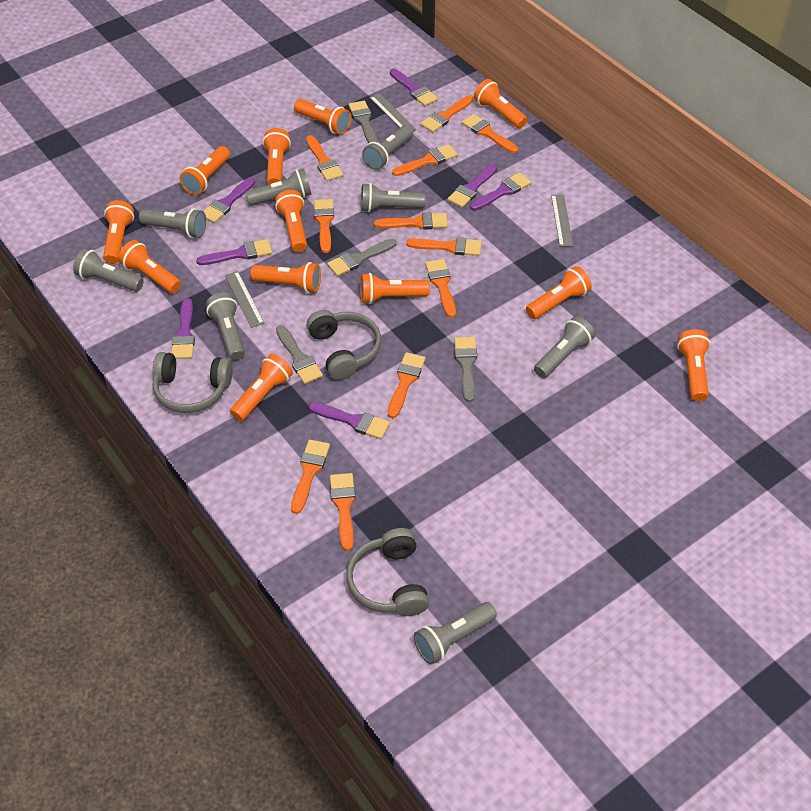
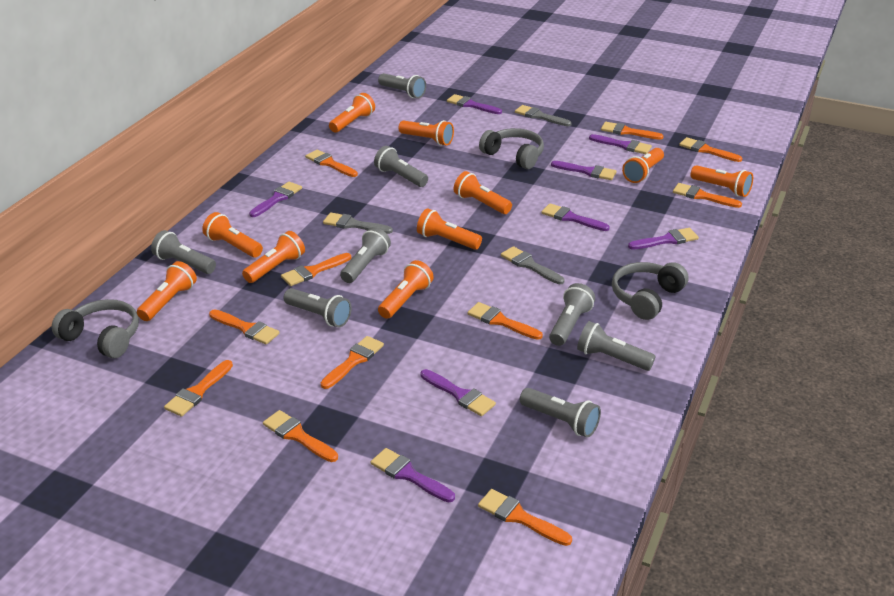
grey brush: 4 -> 3
grey ruler: 3 -> 0
orange flashlight: 12 -> 10
purple brush: 7 -> 8

